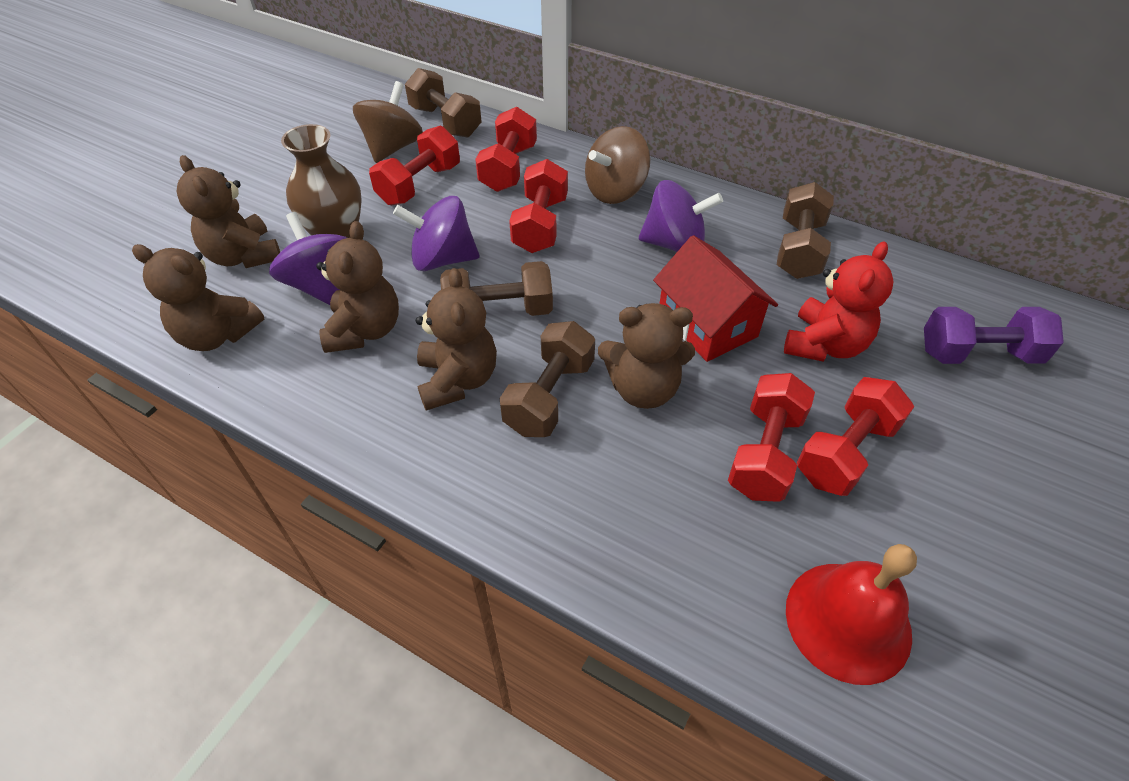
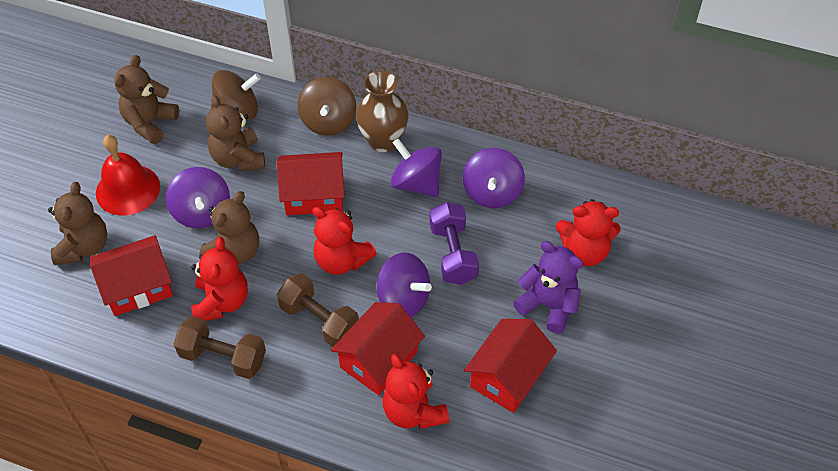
brown dumbbell: 4 -> 2
brown teddy bear: 5 -> 4
purple spinning top: 3 -> 4
purple teddy bear: 0 -> 1
red dumbbell: 5 -> 0
red house: 1 -> 4
red teddy bear: 1 -> 4

